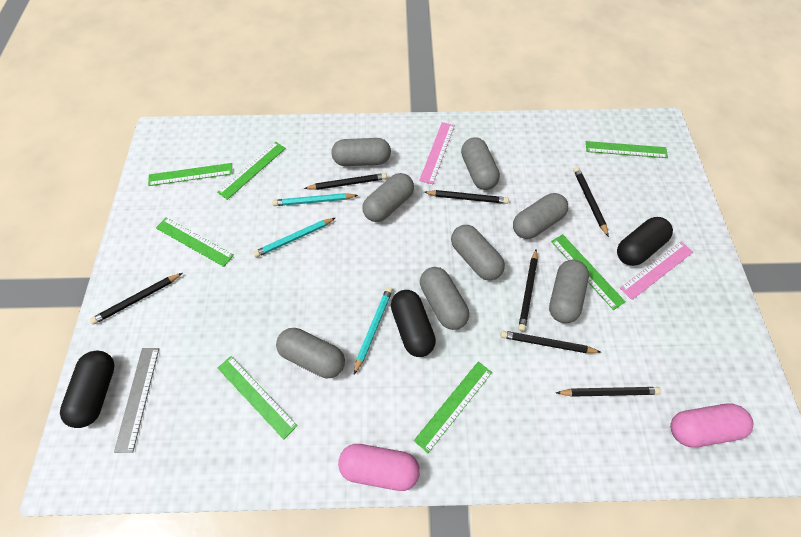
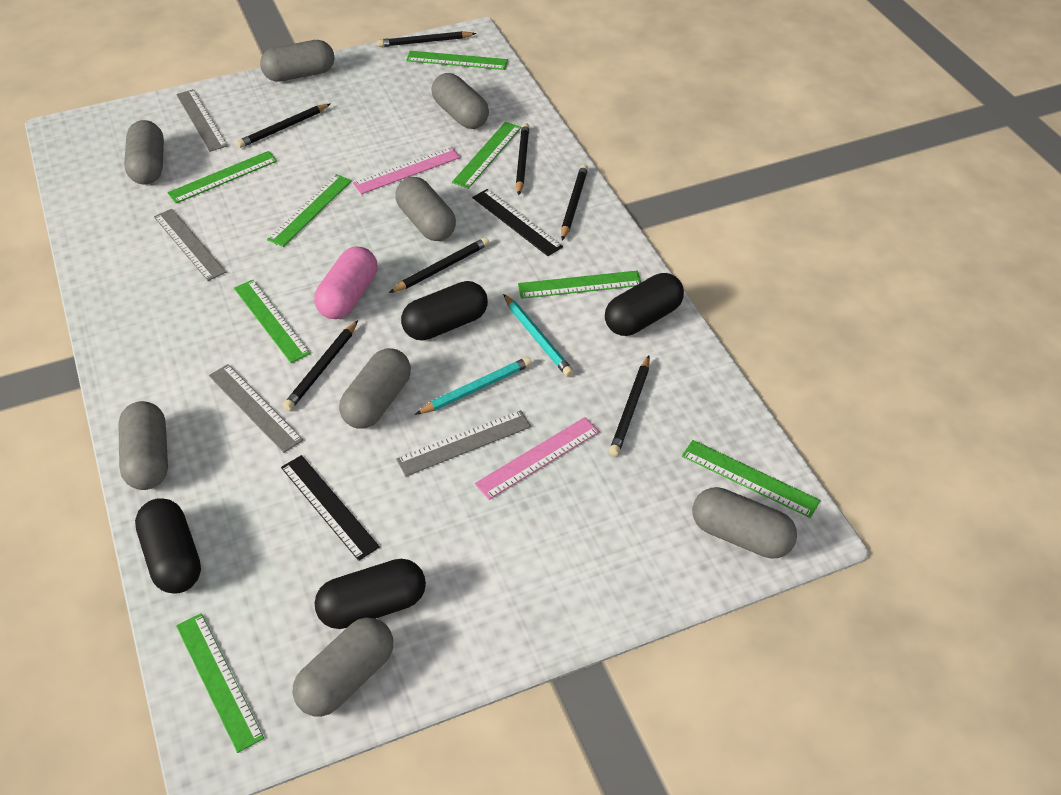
black capsule: 3 -> 4
black ruler: 0 -> 2
green ruler: 7 -> 8
grey ruler: 1 -> 4
pink capsule: 2 -> 1
turquoise pencil: 3 -> 2

